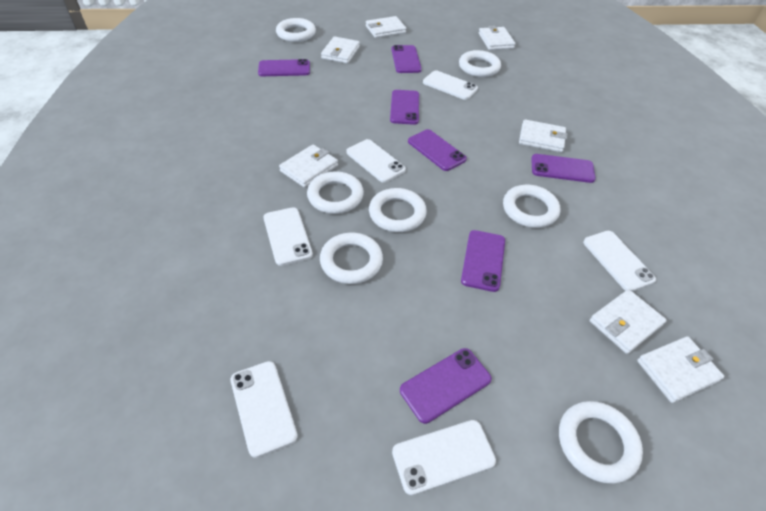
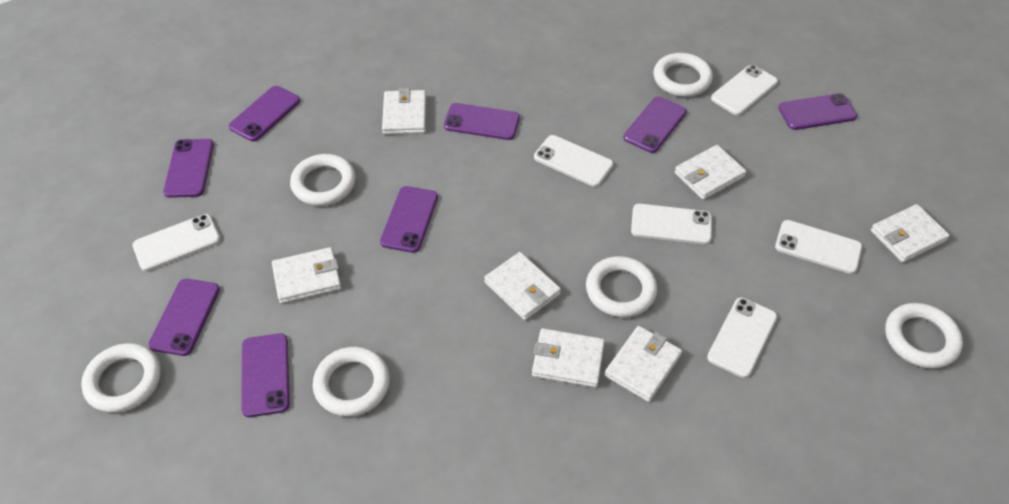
purple phone: 7 -> 8
white ring: 7 -> 6

